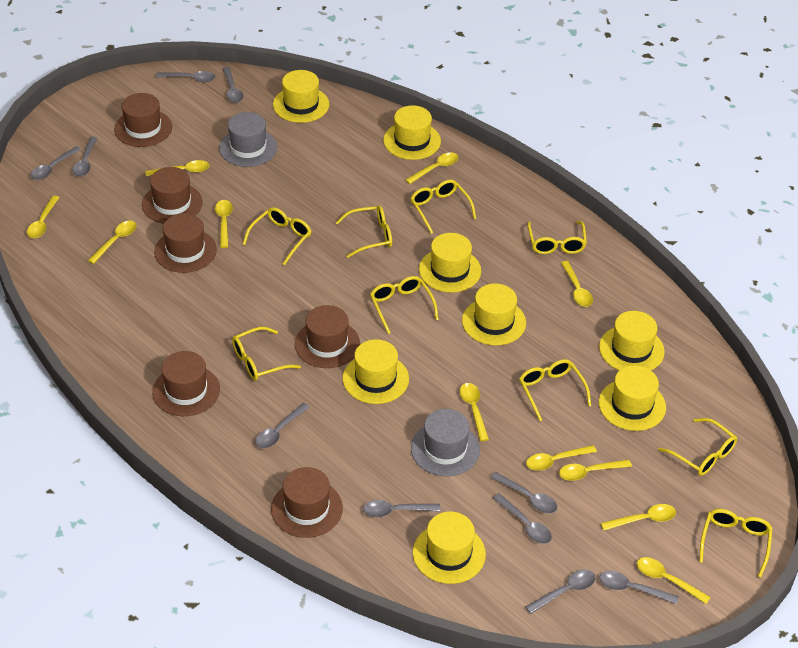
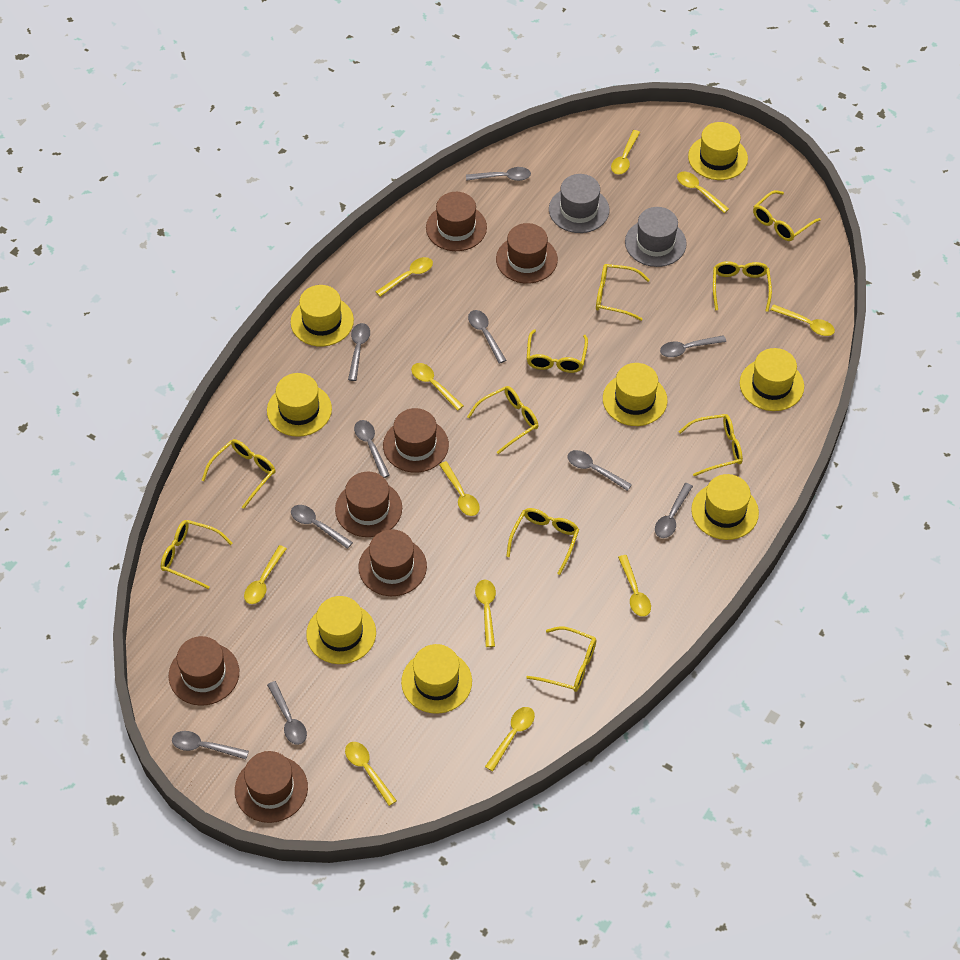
brown hat: 6 -> 7
yellow glasses: 9 -> 10

